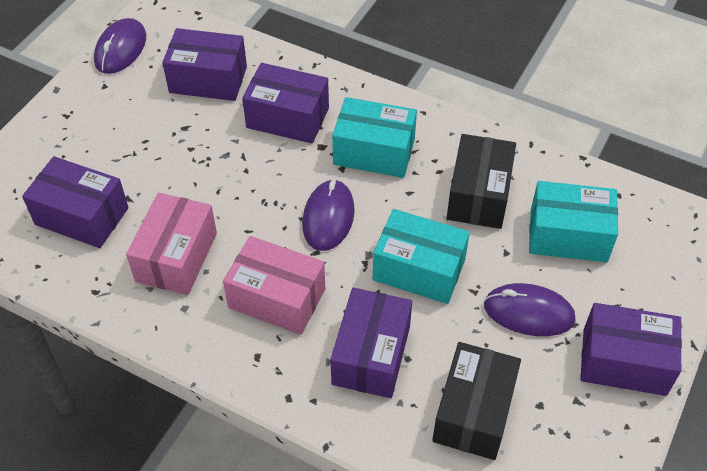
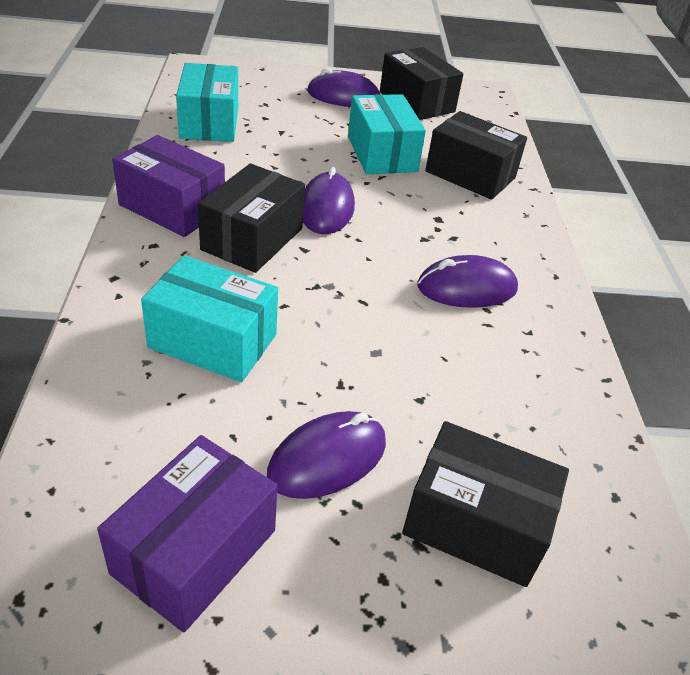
black box: 2 -> 4
pink box: 2 -> 0
purple box: 5 -> 2
purple mouse: 3 -> 4

